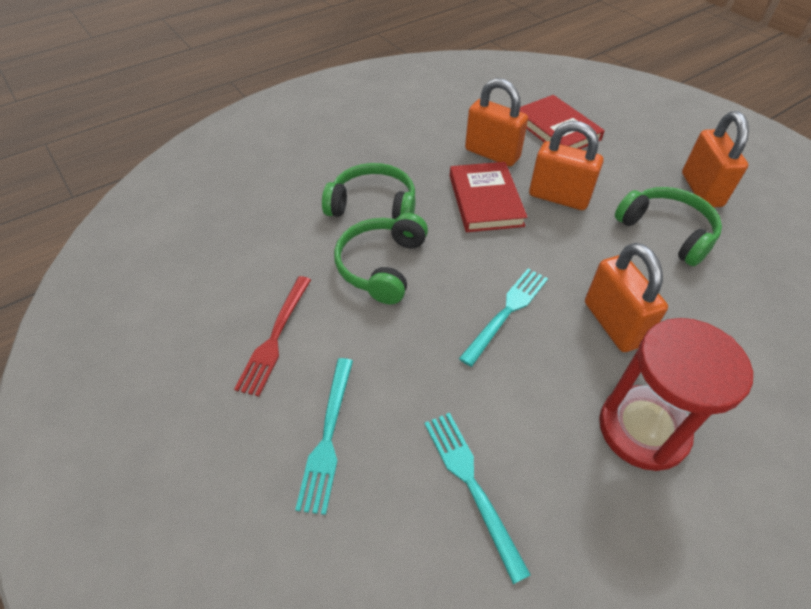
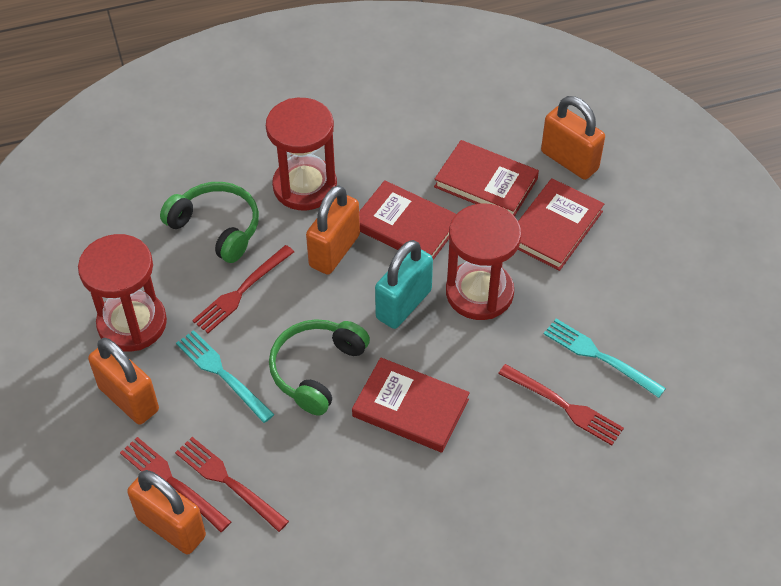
green headphones: 3 -> 2
red book: 2 -> 4
red fork: 1 -> 4
red hourglass: 1 -> 3
turquoise fork: 3 -> 2
turquoise padlock: 0 -> 1

